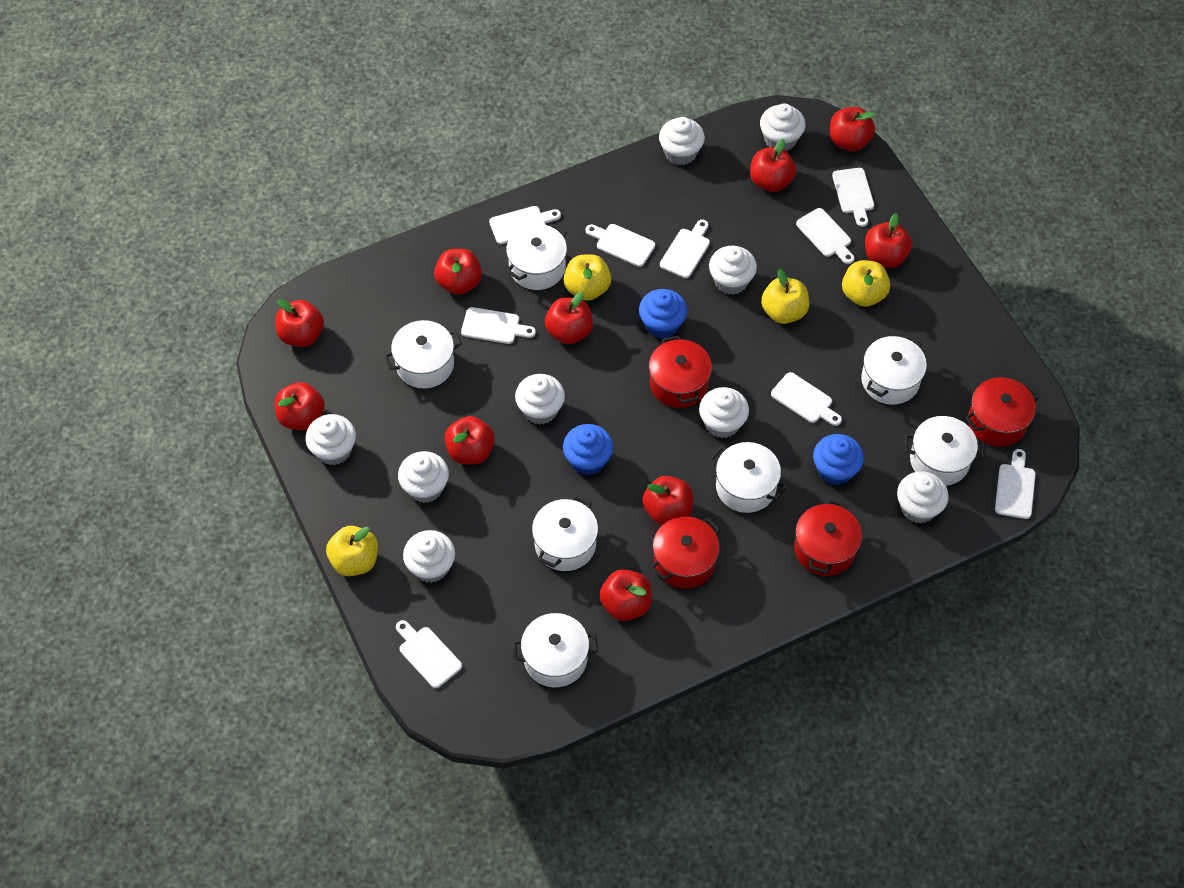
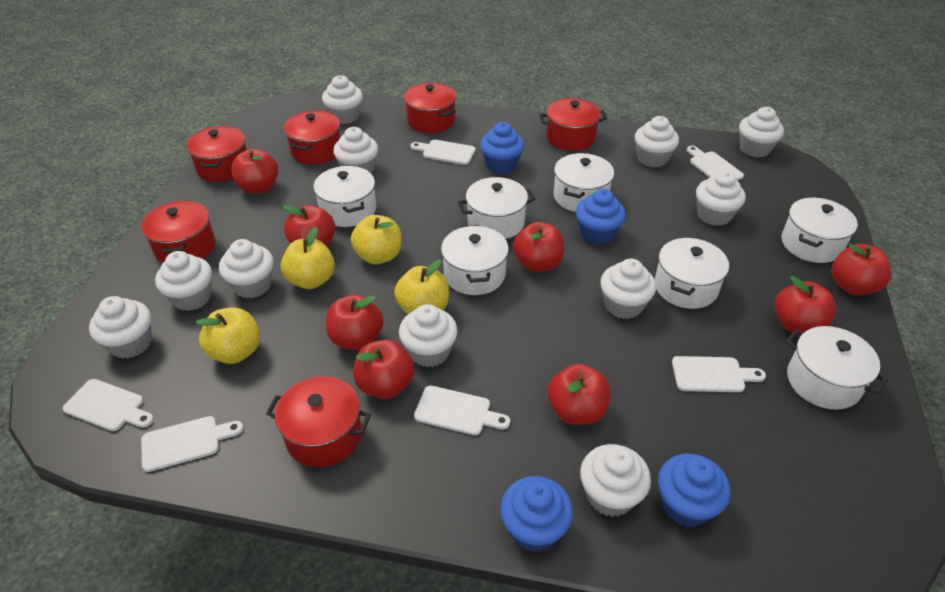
blue cupcake: 3 -> 4
red apple: 10 -> 8
red pot: 4 -> 6
white cupcake: 9 -> 11
white cutting board: 9 -> 6

